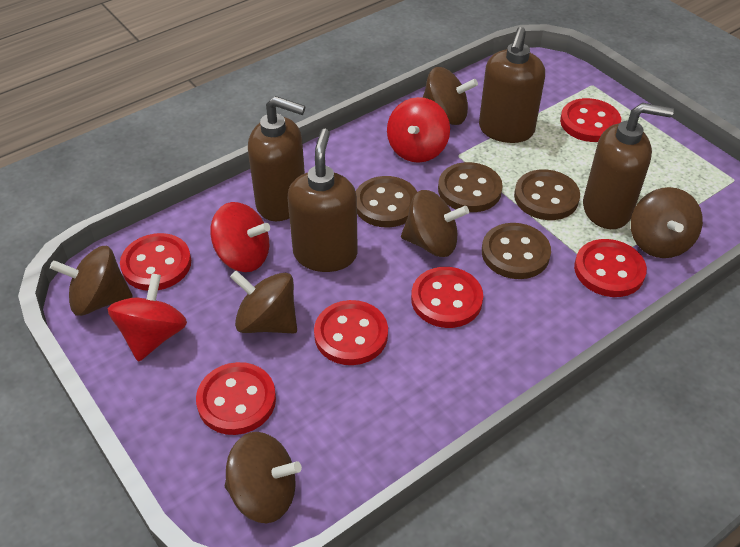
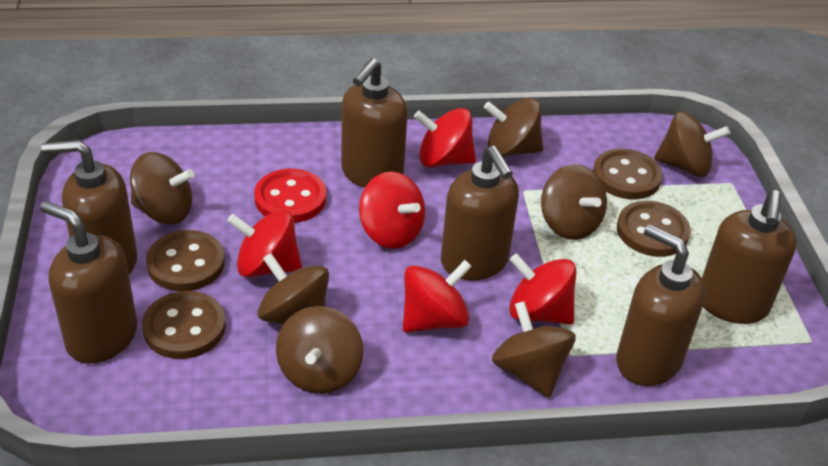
brown soap dispenser: 4 -> 6
brown spinning top: 6 -> 7
red button: 6 -> 1
red spinning top: 3 -> 5

